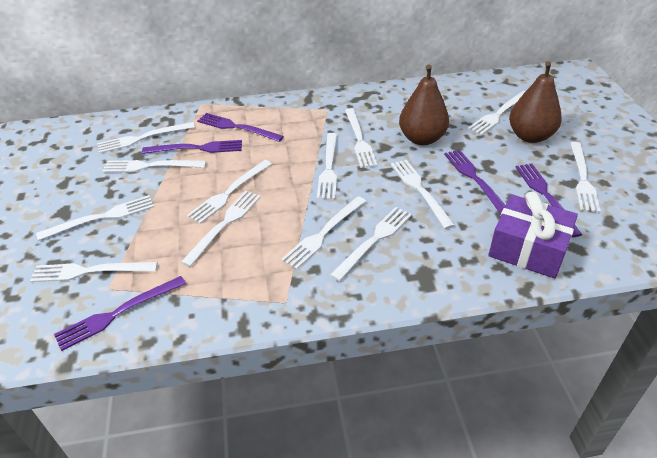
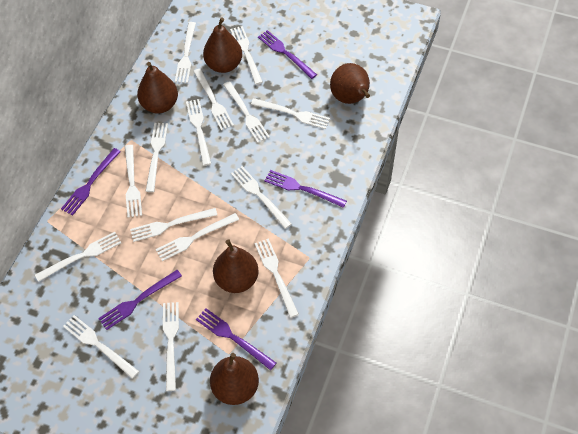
brown pear: 2 -> 5
purple gift: 1 -> 0
white fork: 13 -> 15

